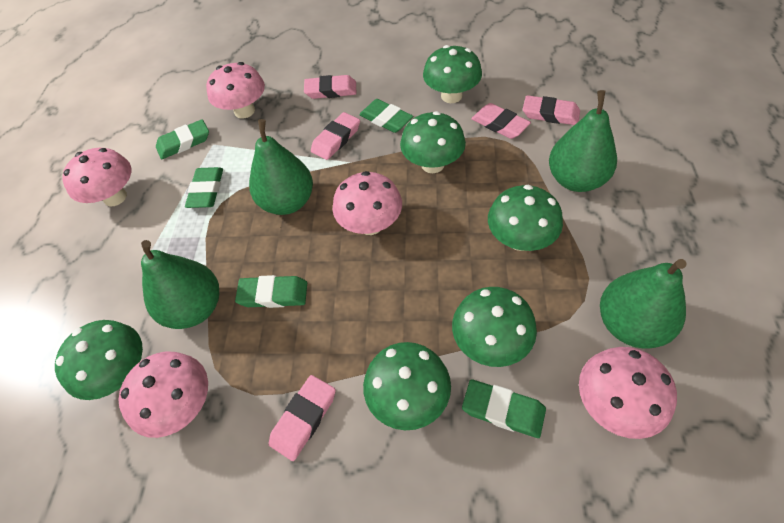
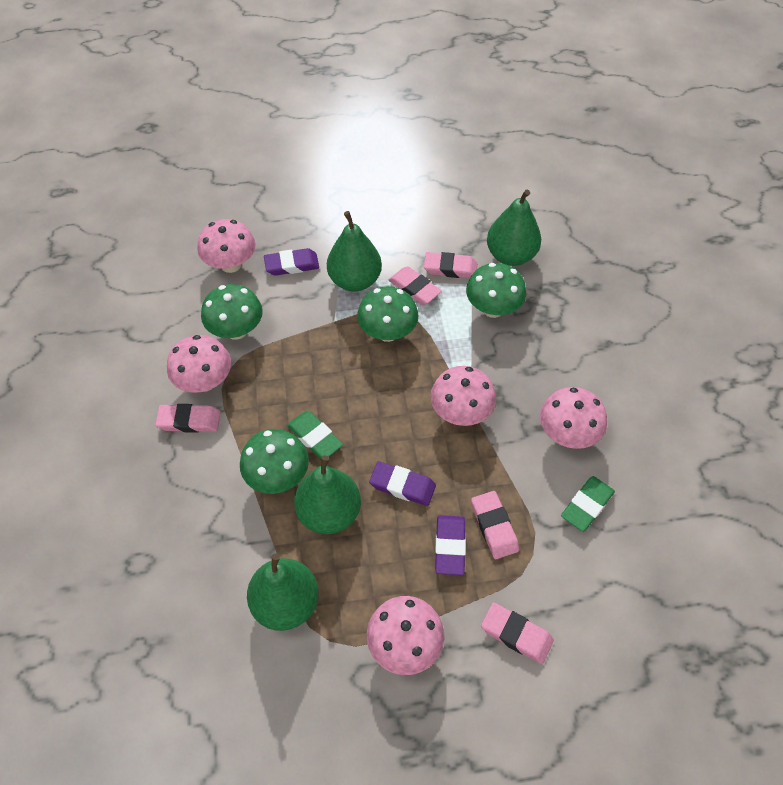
green eraser: 5 -> 2
green mushroom: 6 -> 4
purple eraser: 0 -> 3

